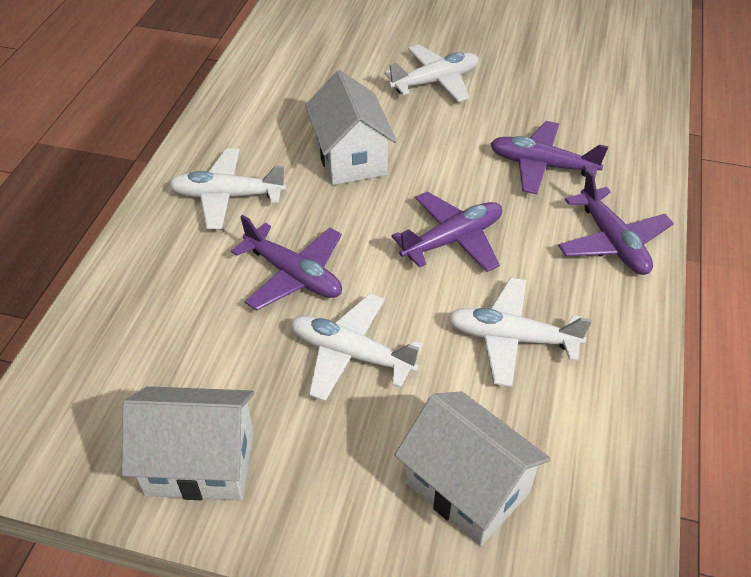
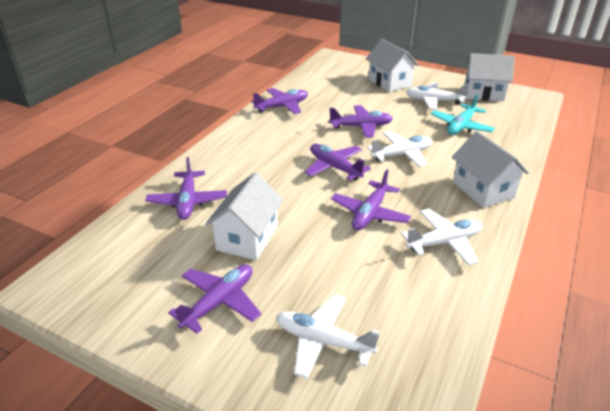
purple plane: 4 -> 6
turquoise plane: 0 -> 1
white house: 3 -> 4

